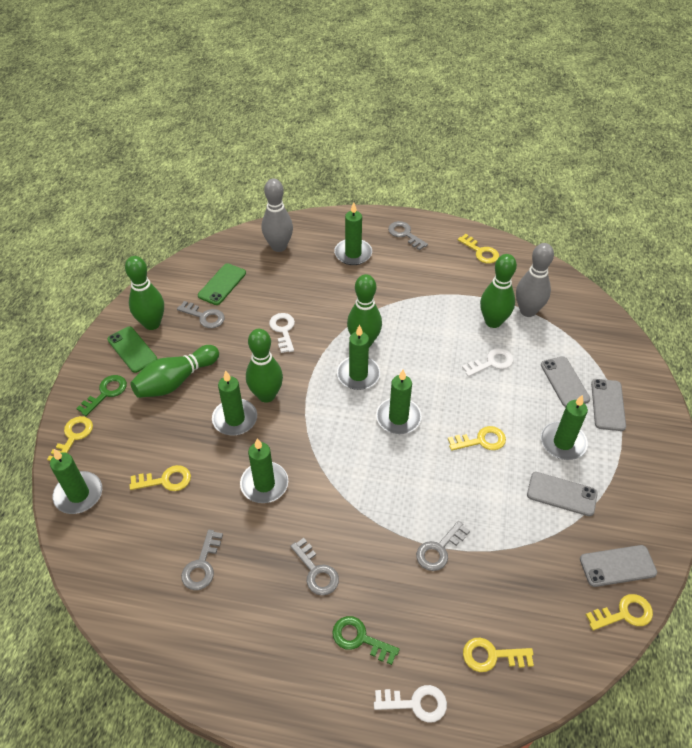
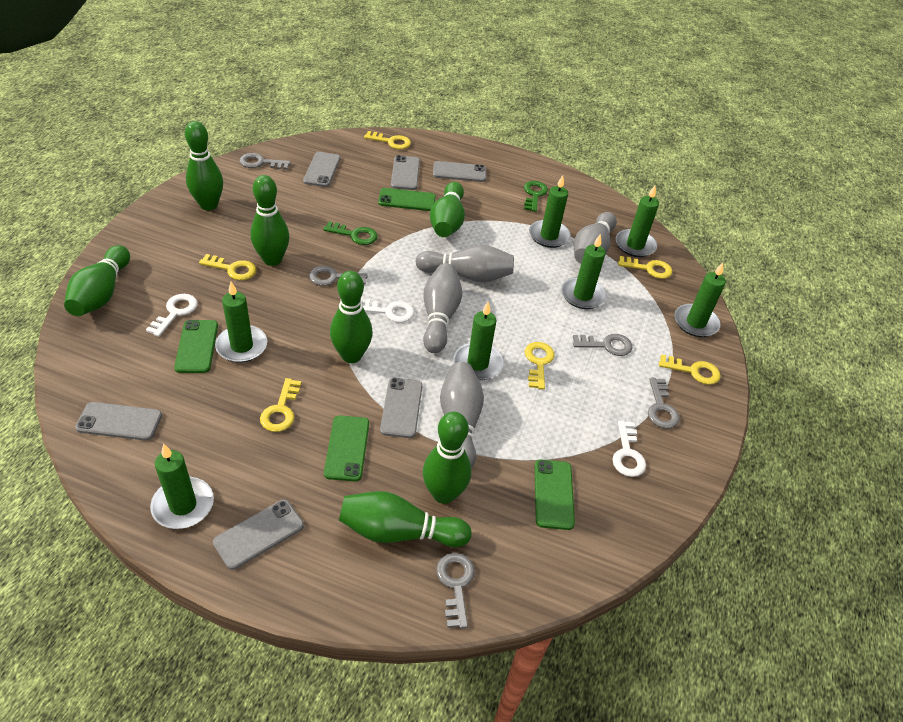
green bowling pin: 5 -> 7
green phone: 2 -> 4
grey bowling pin: 2 -> 4
grey phone: 4 -> 6

